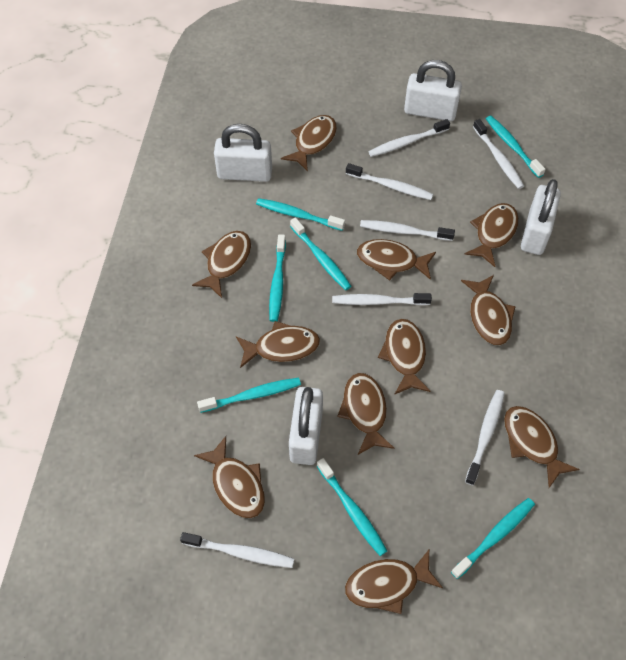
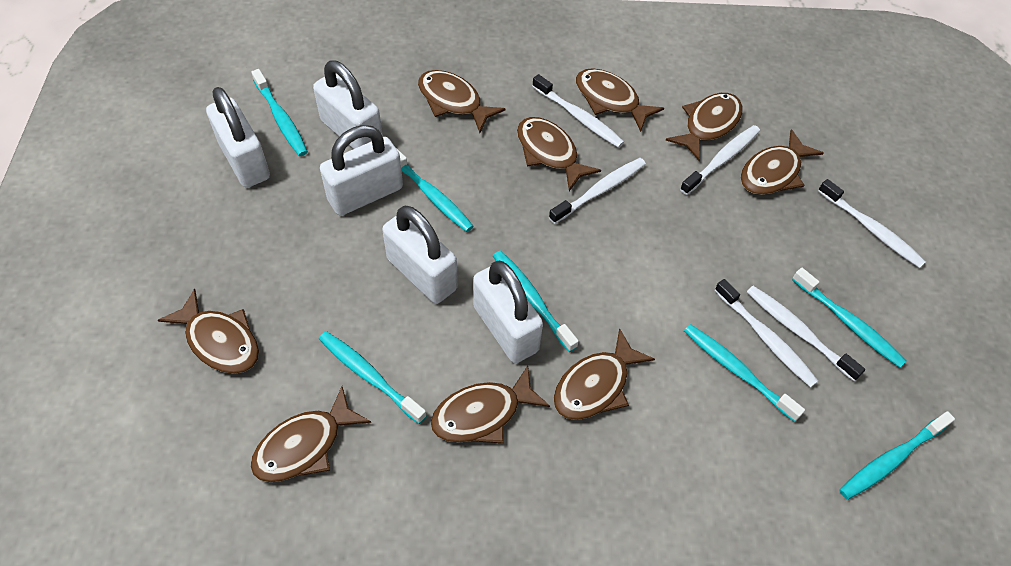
brown fish: 11 -> 9
white padlock: 4 -> 5
white toothbrush: 7 -> 6

